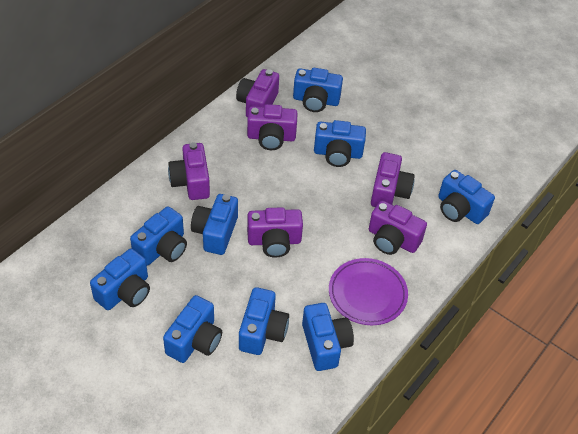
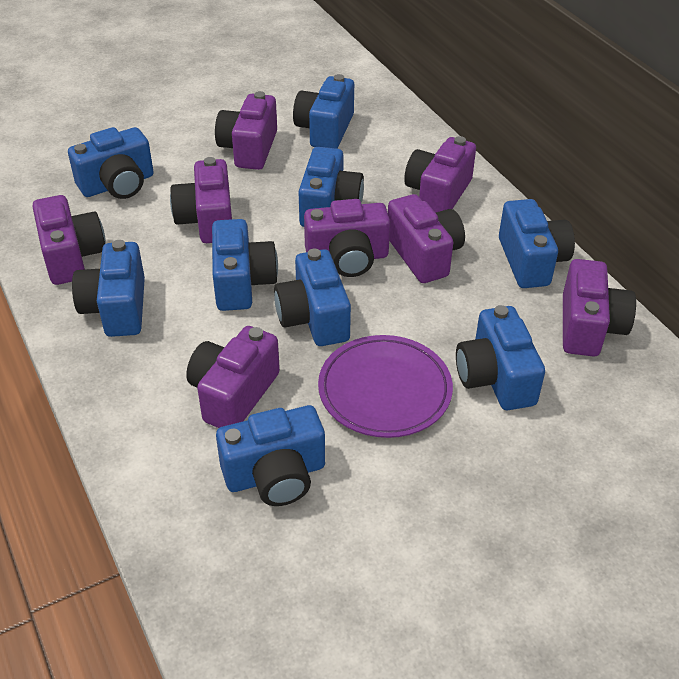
purple camera: 6 -> 8

